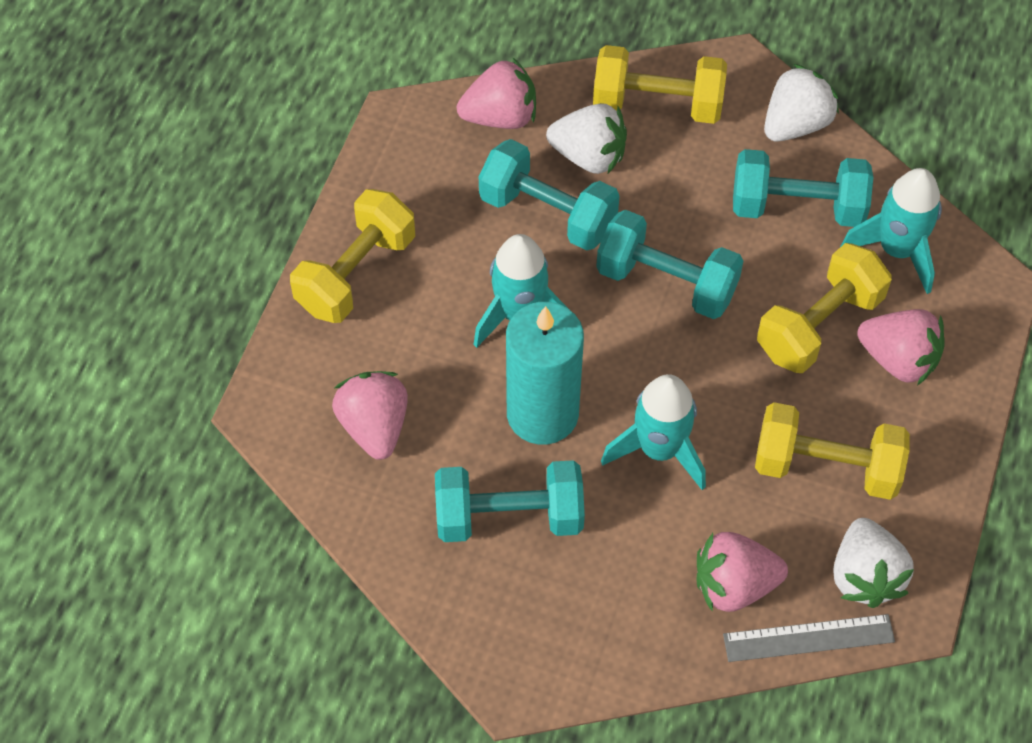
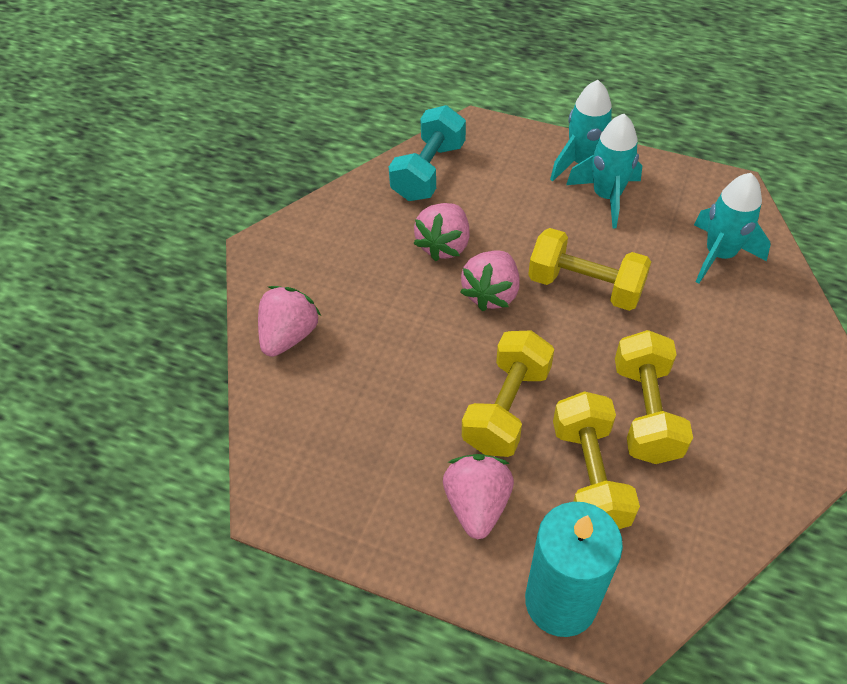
grey ruler: 1 -> 0
turquoise dumbbell: 4 -> 1
white strawberry: 3 -> 0

